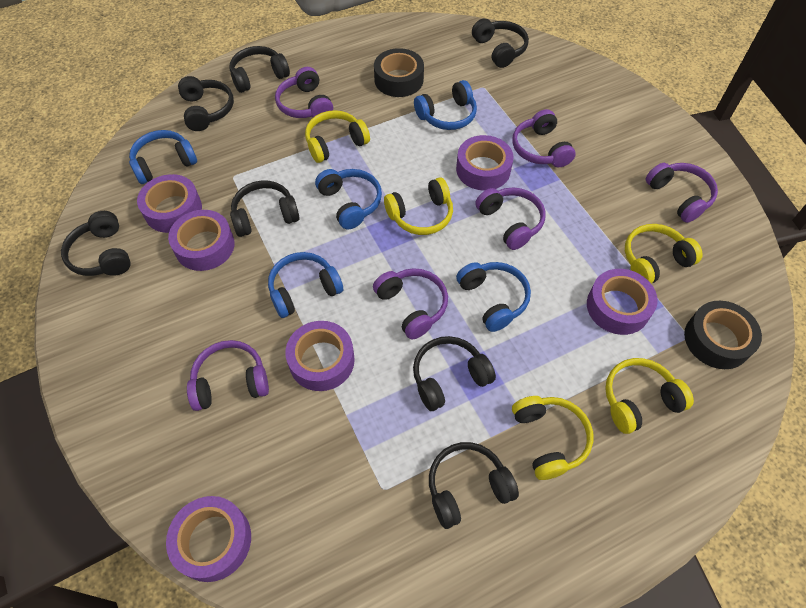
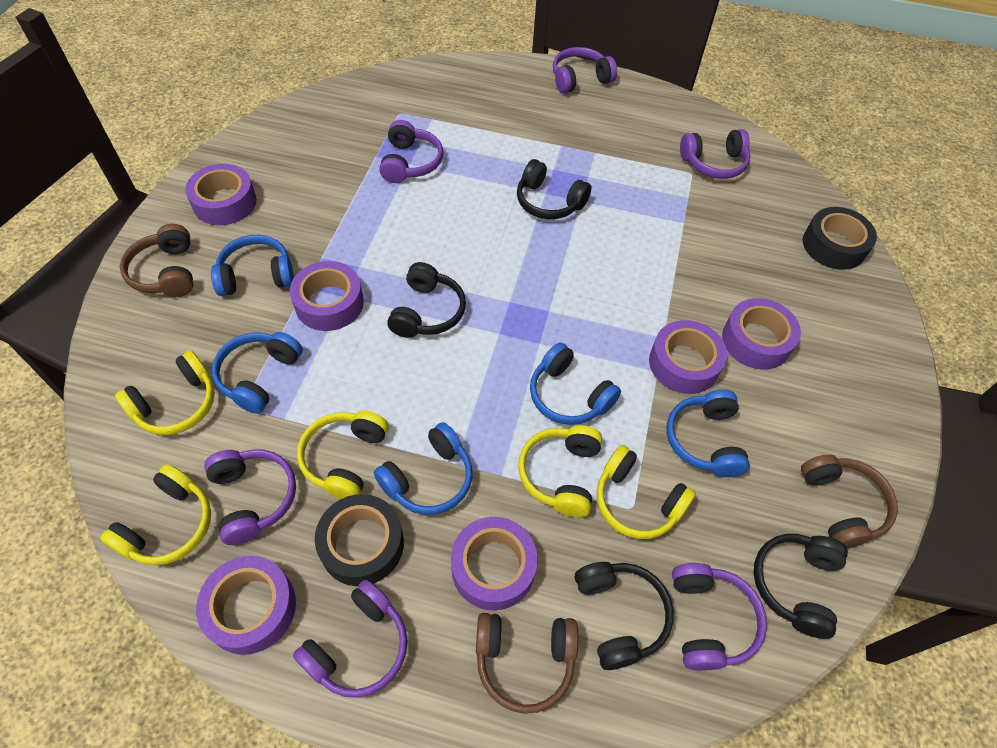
black headphones: 7 -> 4
brown headphones: 0 -> 3

